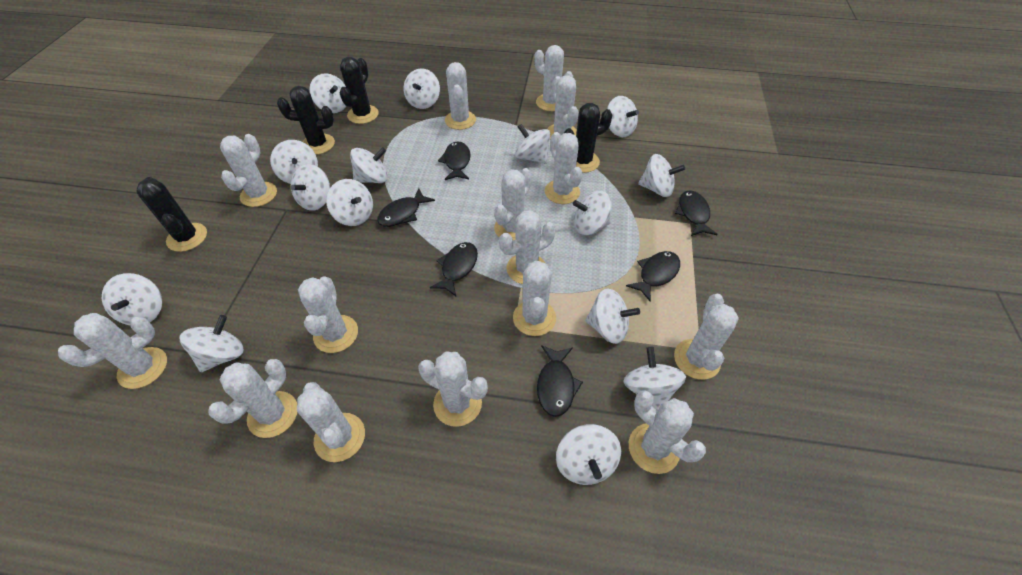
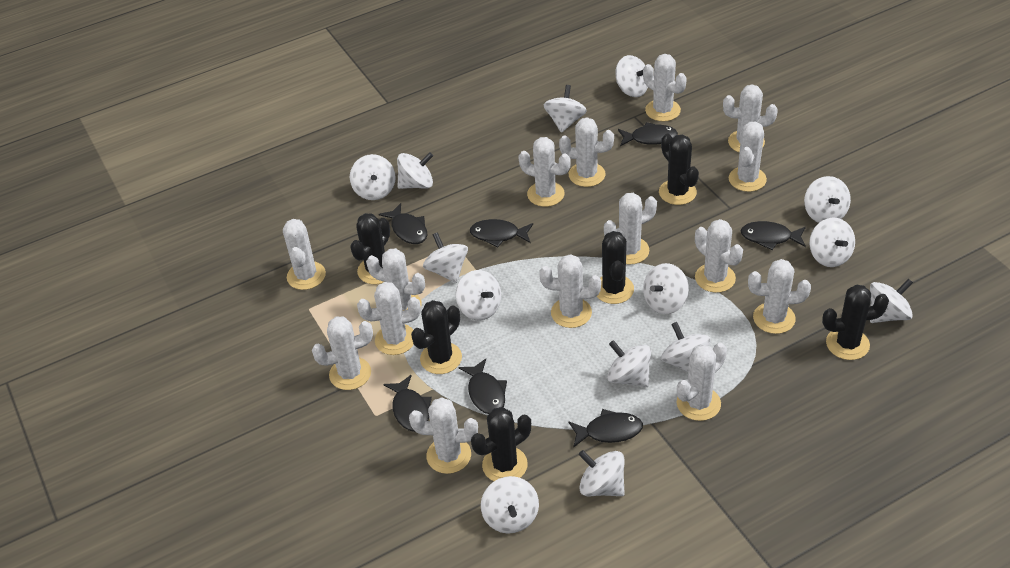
black cactus: 4 -> 6
black fish: 6 -> 7
white spinning top: 15 -> 14

